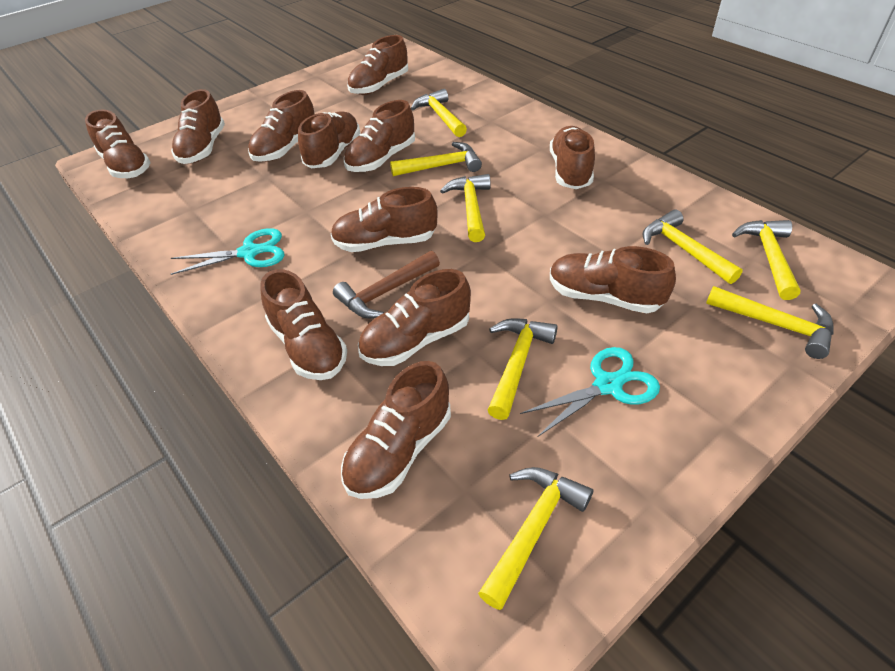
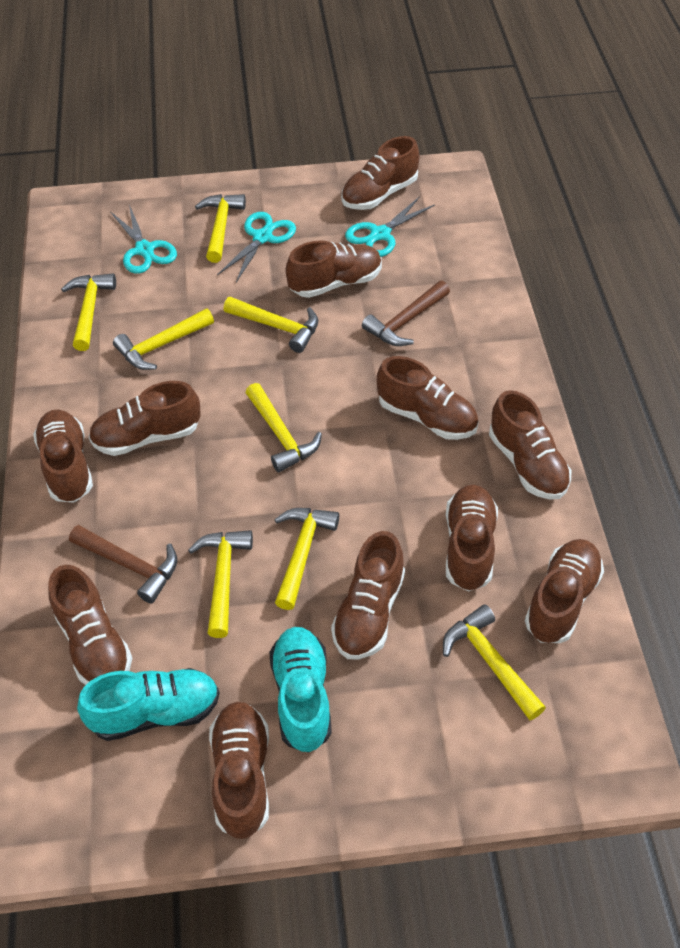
brown hammer: 1 -> 2
brown shoe: 12 -> 11
turquoise scissors: 2 -> 3
turquoise shoe: 0 -> 2

